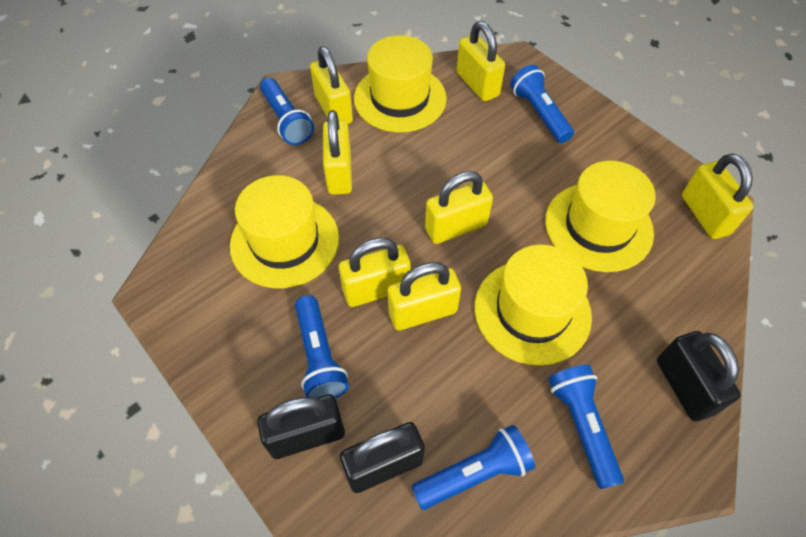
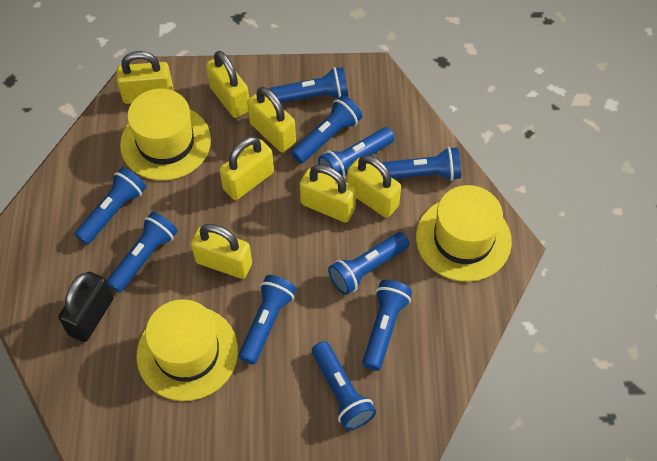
black padlock: 3 -> 1
blue flashlight: 5 -> 10
yellow hat: 4 -> 3

